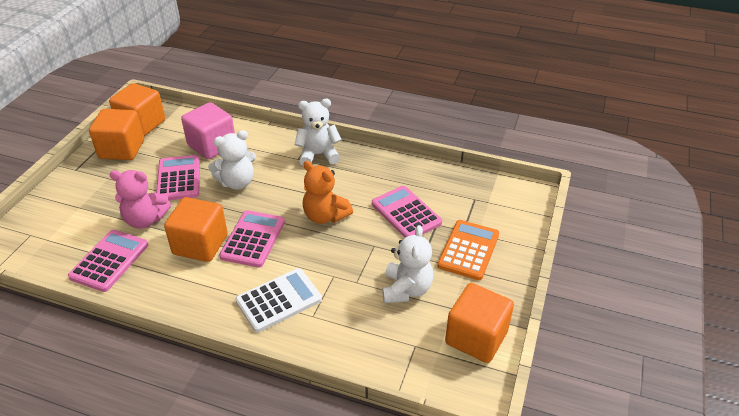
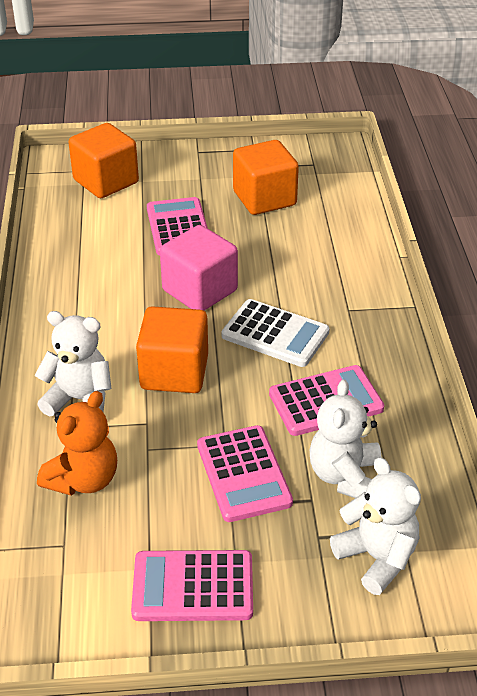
orange calculator: 1 -> 0
orange cube: 4 -> 3
pink teddy bear: 1 -> 0

